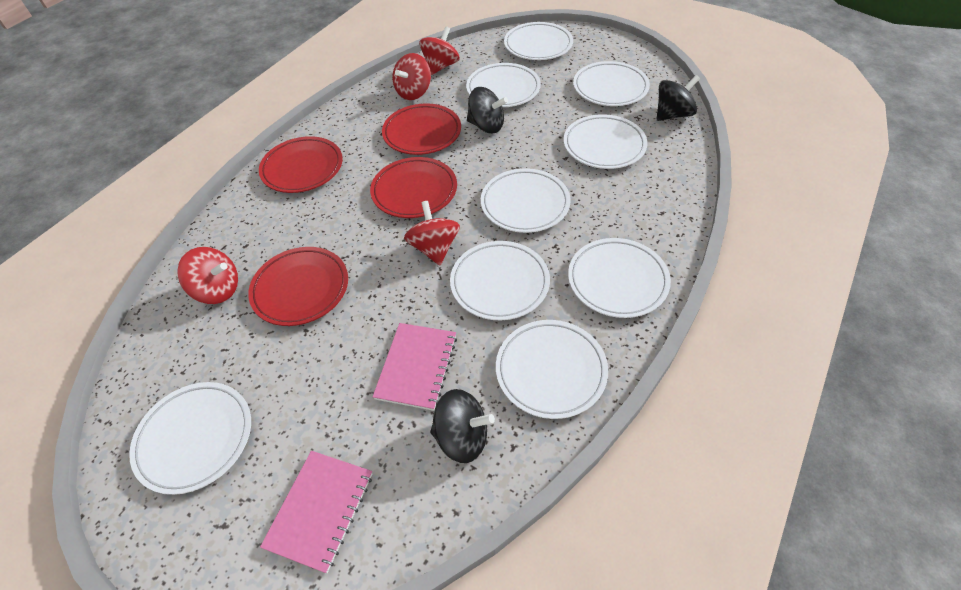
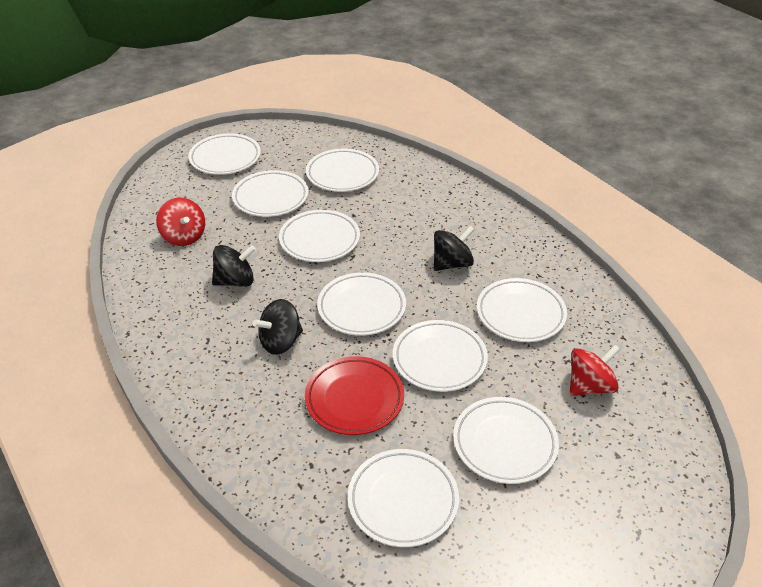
pink notebook: 2 -> 0
red plate: 4 -> 1
red spinning top: 4 -> 2

